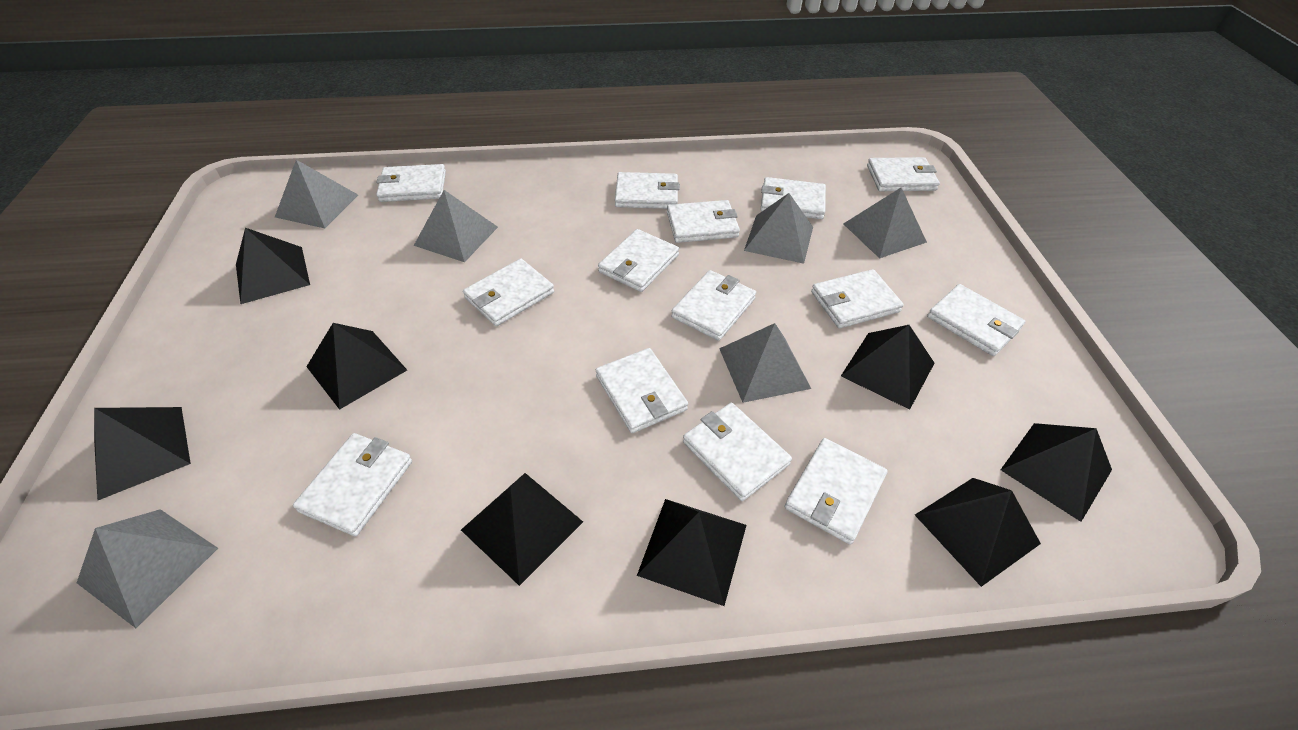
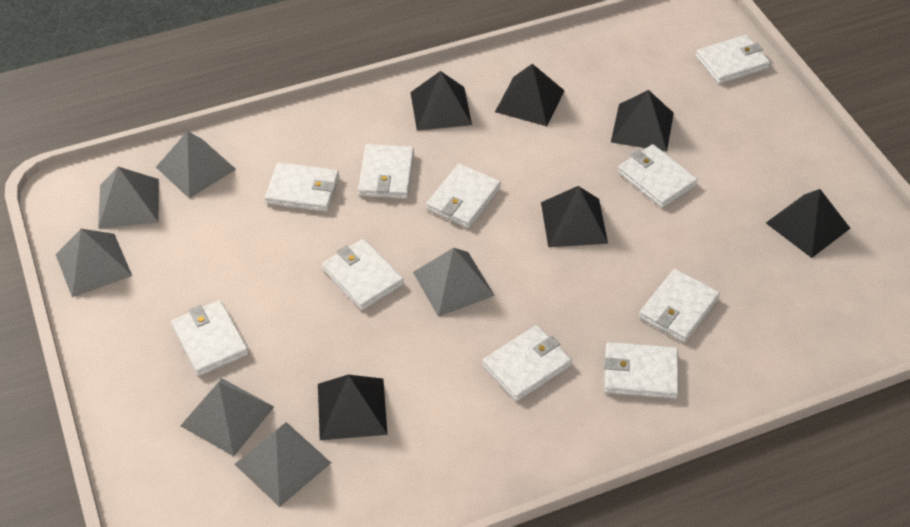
black pyramid: 8 -> 6
white wallet: 14 -> 10

